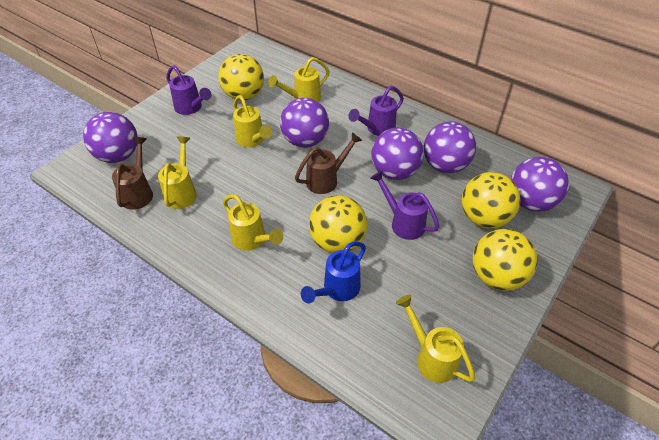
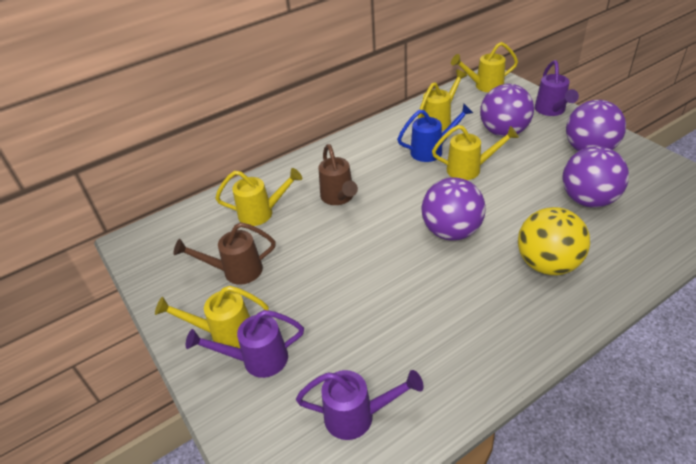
purple ball: 5 -> 4
yellow ball: 4 -> 1

